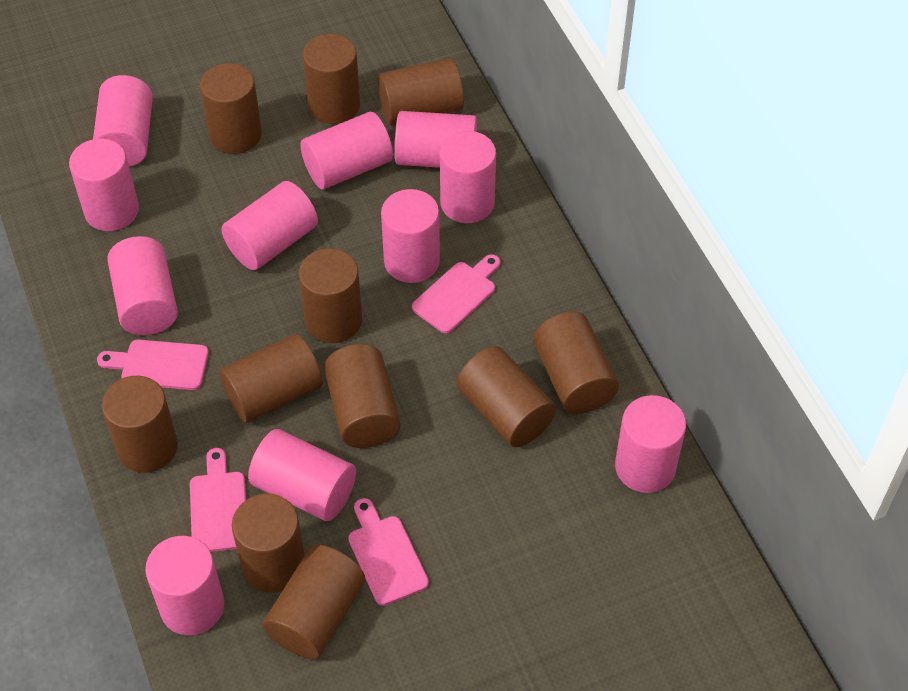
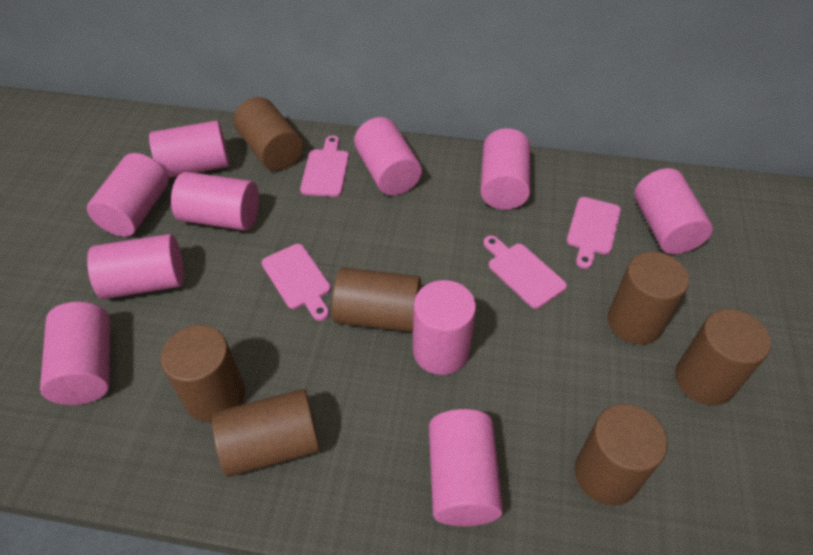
brown cylinder: 11 -> 7
pink cylinder: 11 -> 10

